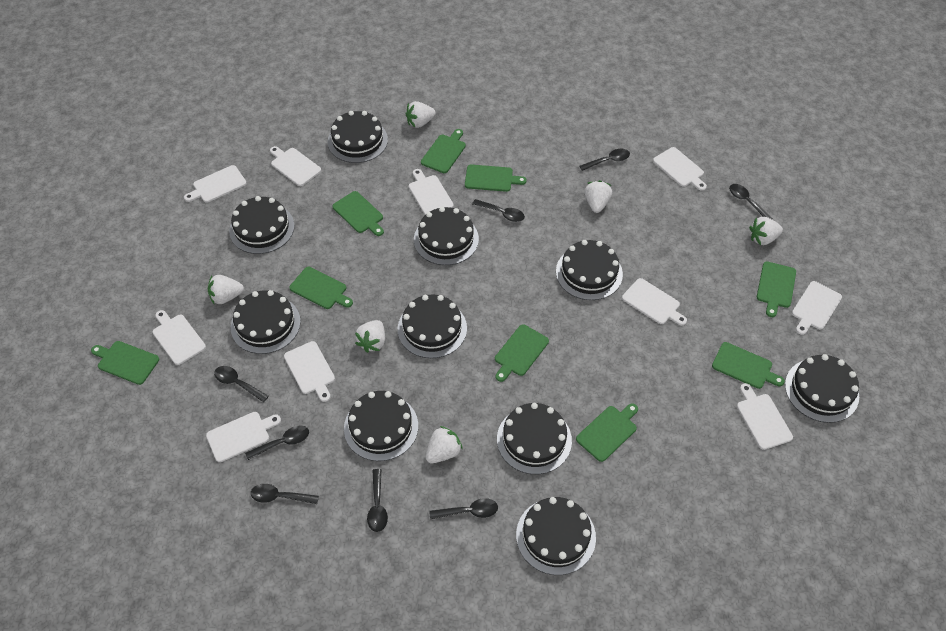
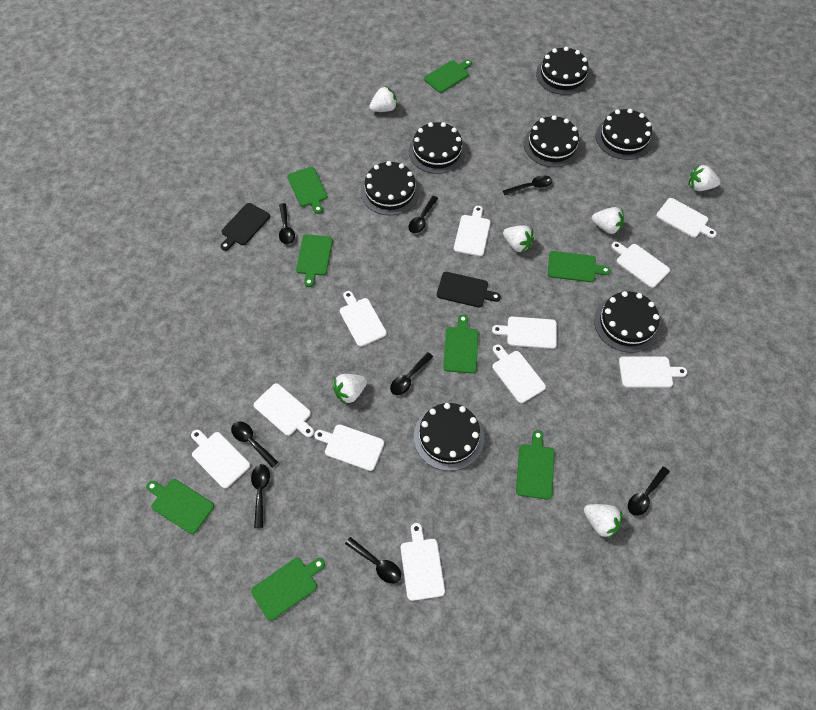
black cake: 10 -> 7
black cutting board: 0 -> 2
green cutting board: 9 -> 8
white cutting board: 10 -> 11

